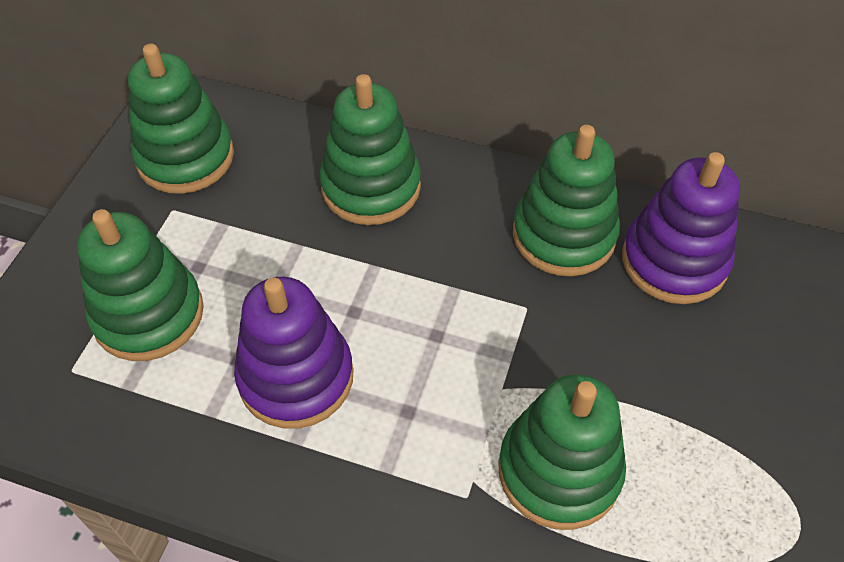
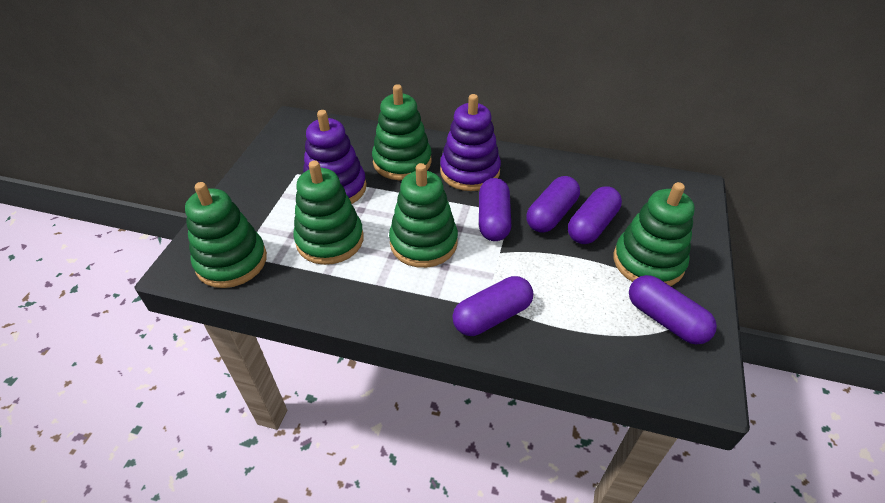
purple capsule: 0 -> 5

